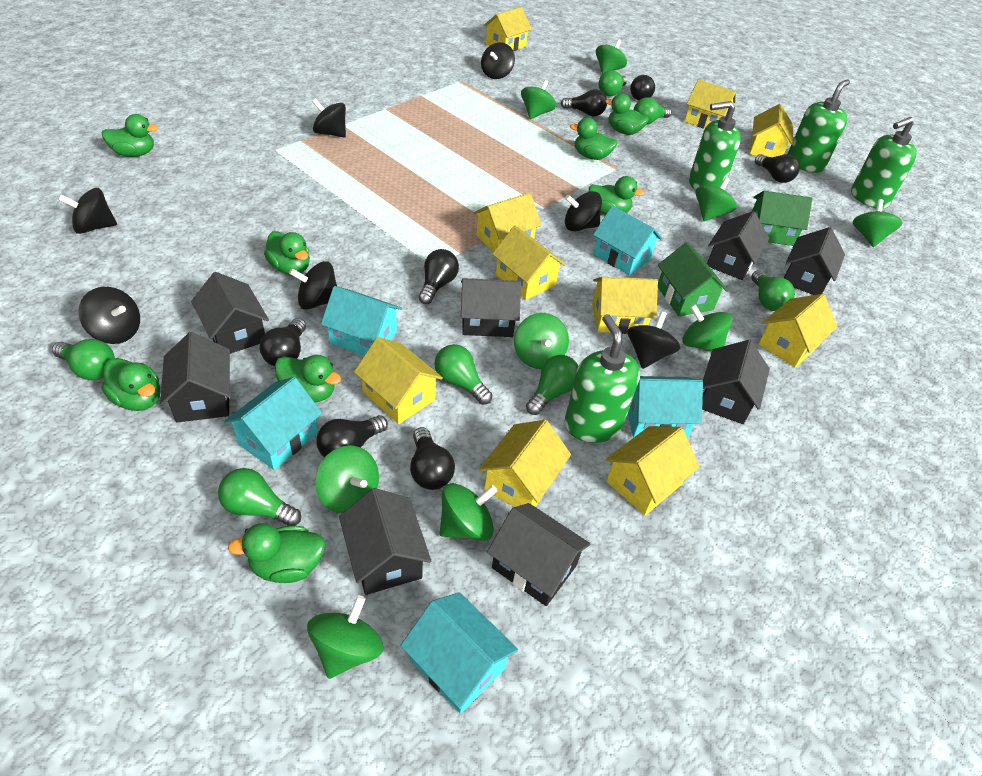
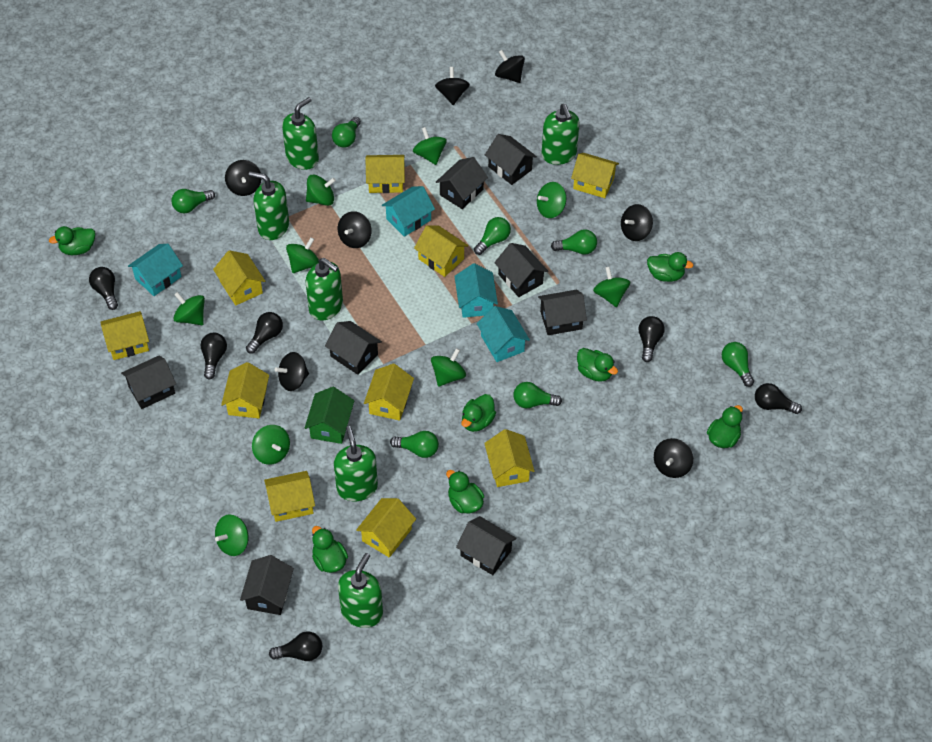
black light bulb: 7 -> 6
green duck: 8 -> 7
green house: 2 -> 1
green soap dispenser: 4 -> 6
turquoise house: 5 -> 4

